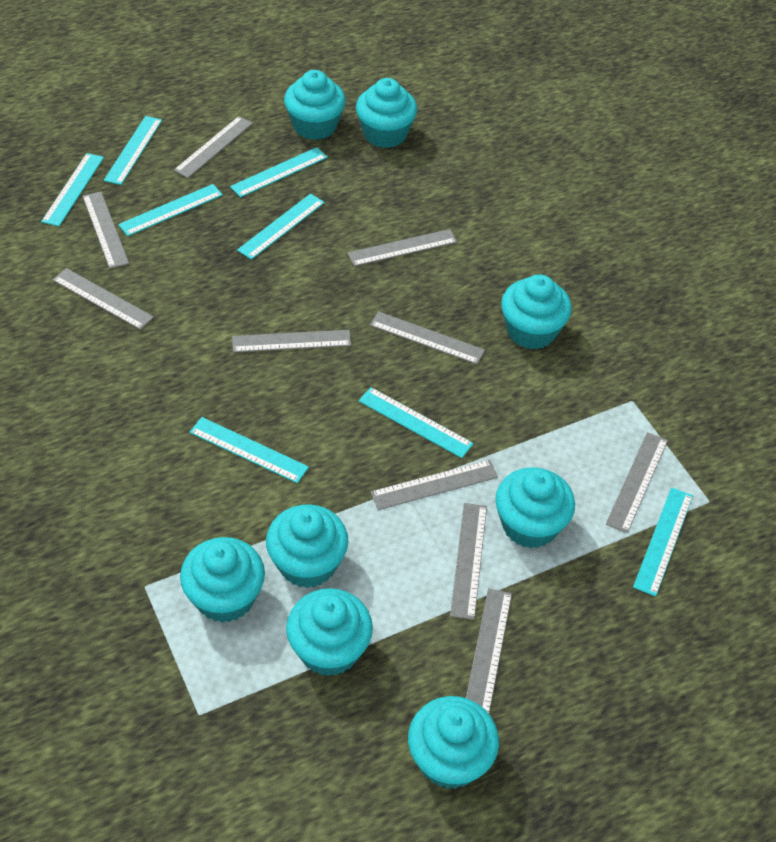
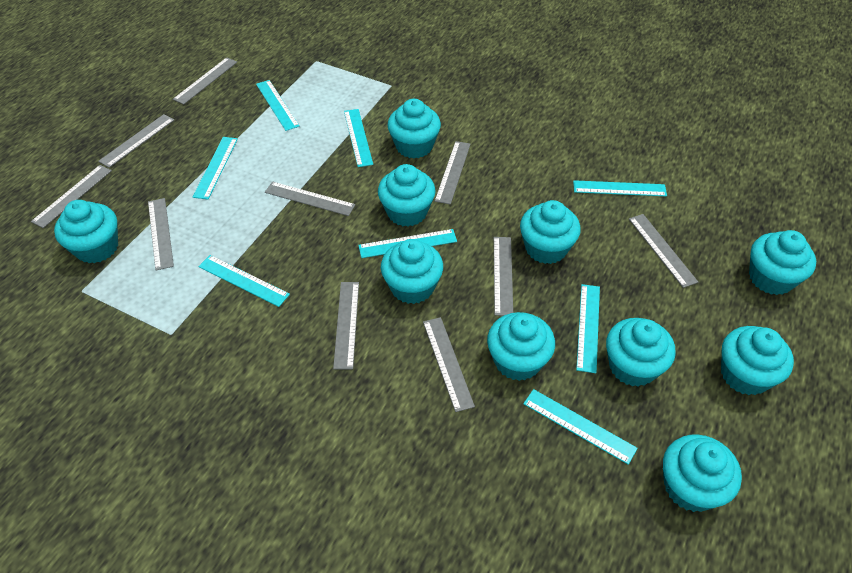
turquoise cupcake: 8 -> 10

